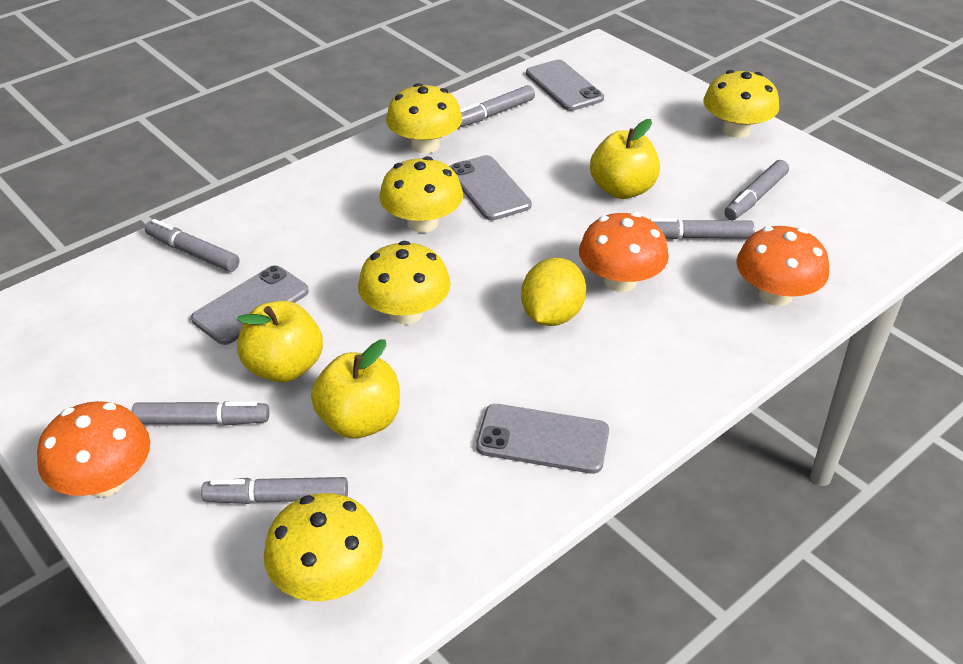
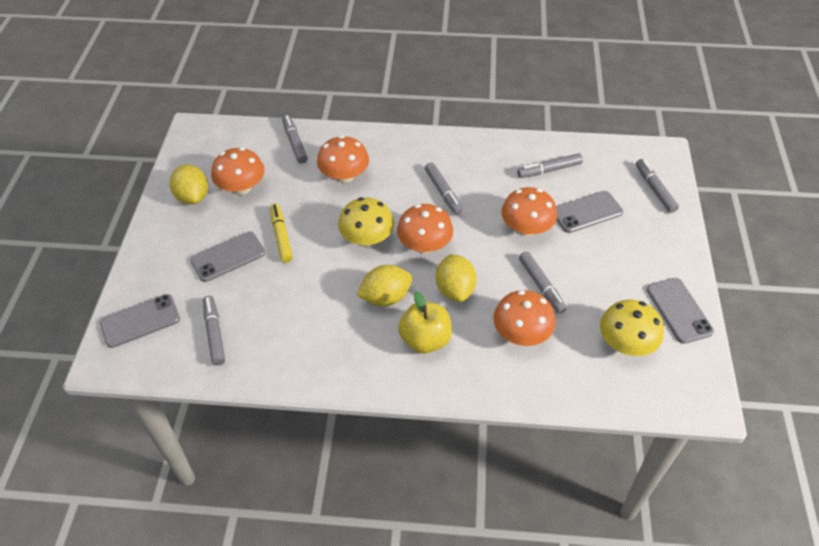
orange mushroom: 3 -> 5
yellow apple: 3 -> 1
yellow lemon: 1 -> 3
yellow marker: 0 -> 1
yellow mushroom: 5 -> 2

